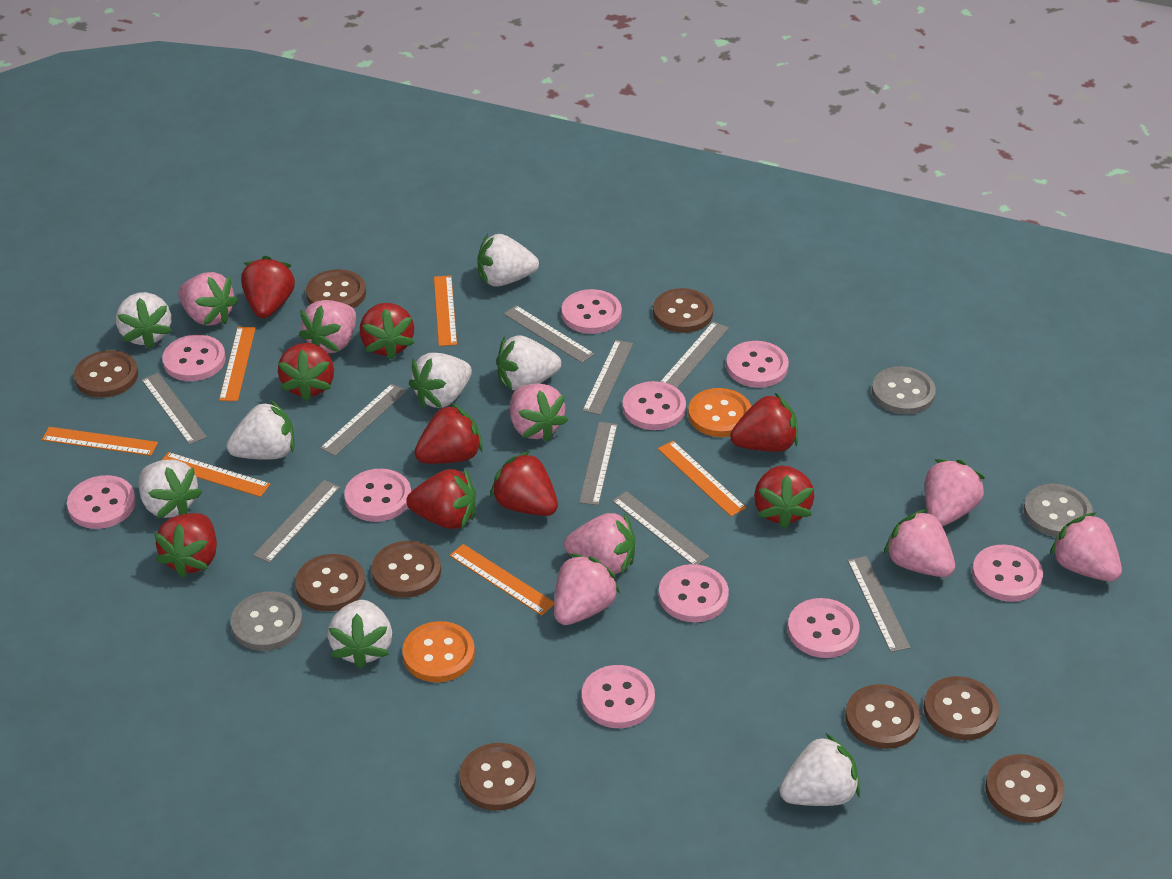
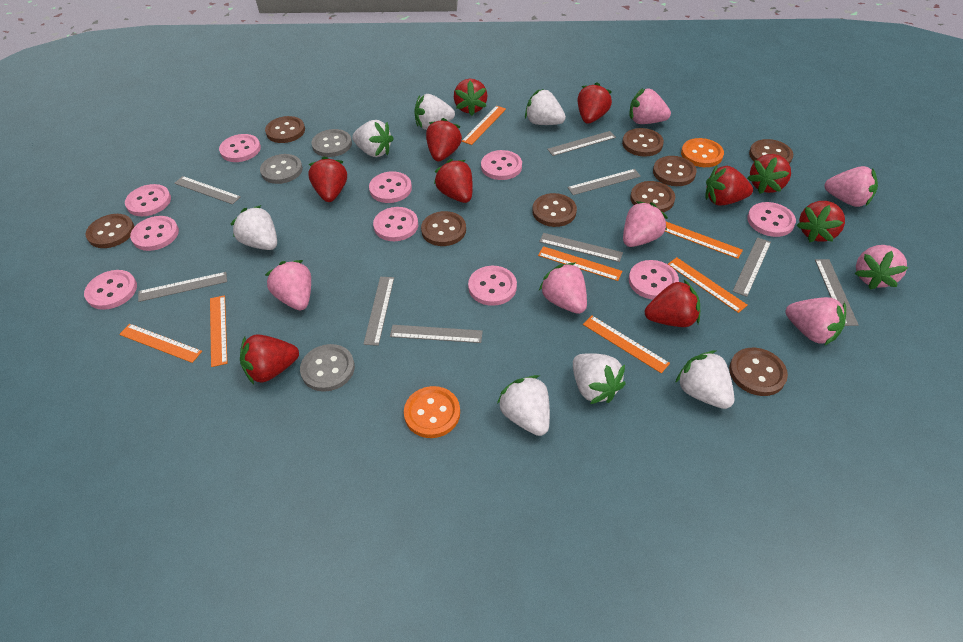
orange ruler: 6 -> 7
pink strawberry: 8 -> 7
red strawberry: 9 -> 10
white strawberry: 8 -> 7

